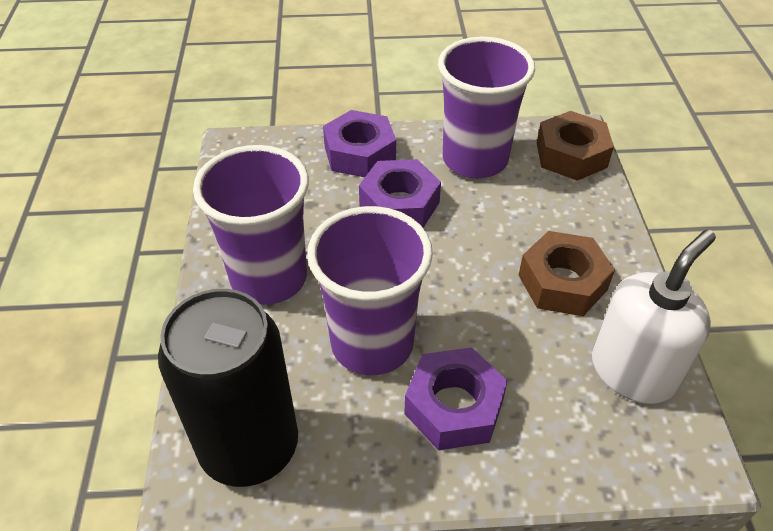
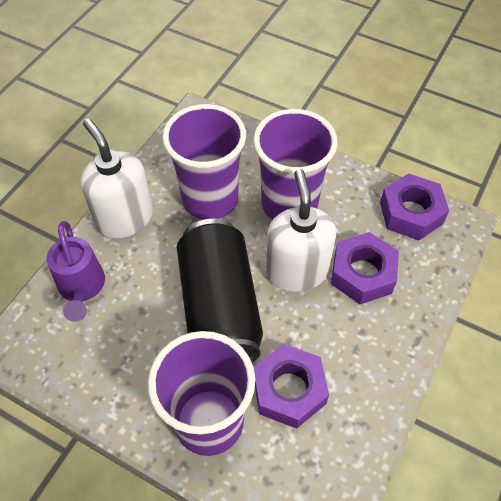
brown nut: 2 -> 0
purple watering can: 0 -> 1
white soap dispenser: 1 -> 2

